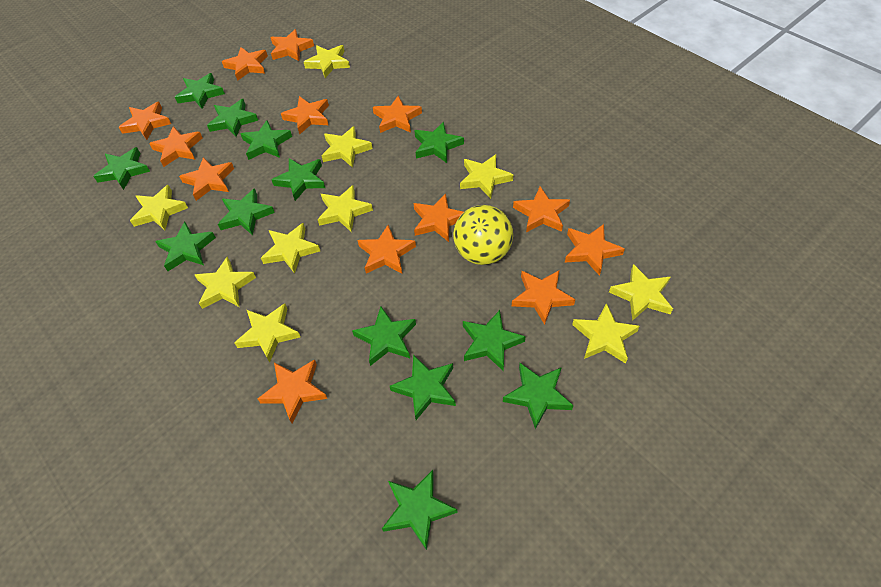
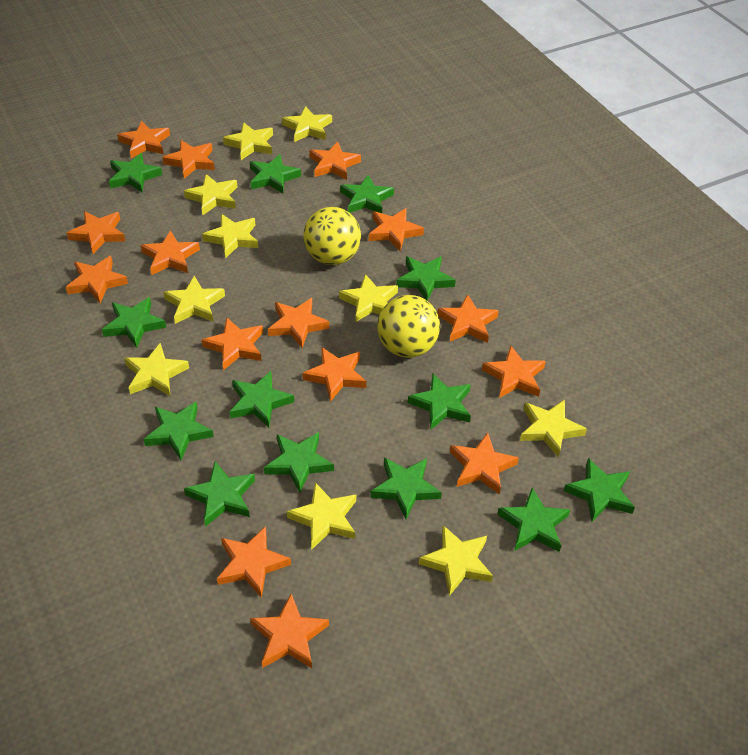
orange star: 13 -> 15
yellow ball: 1 -> 2

